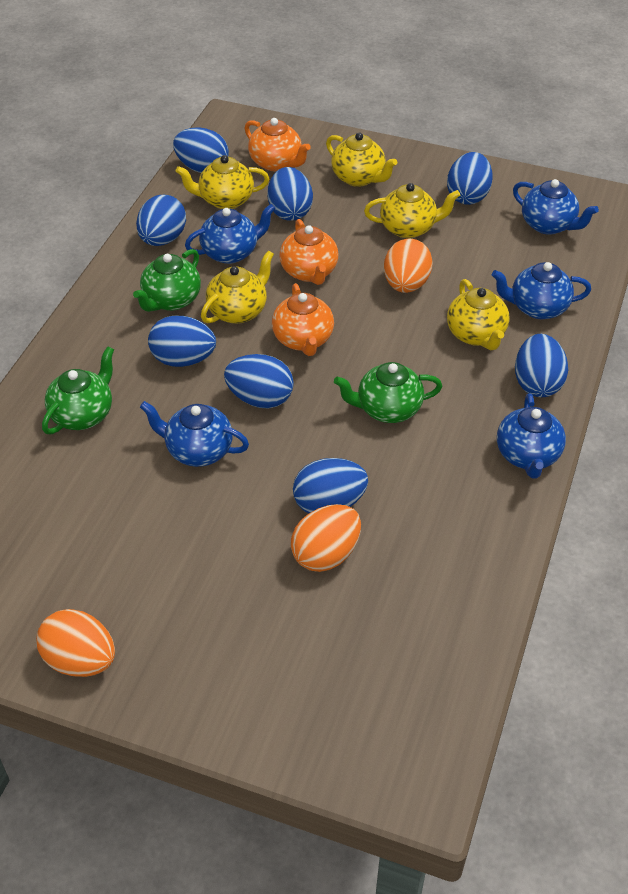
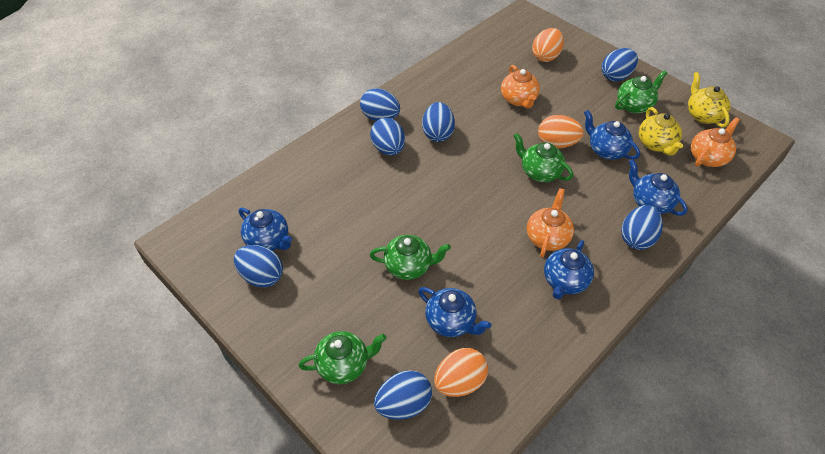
blue egg: 8 -> 7
green teapot: 3 -> 4
yellow teapot: 5 -> 2

